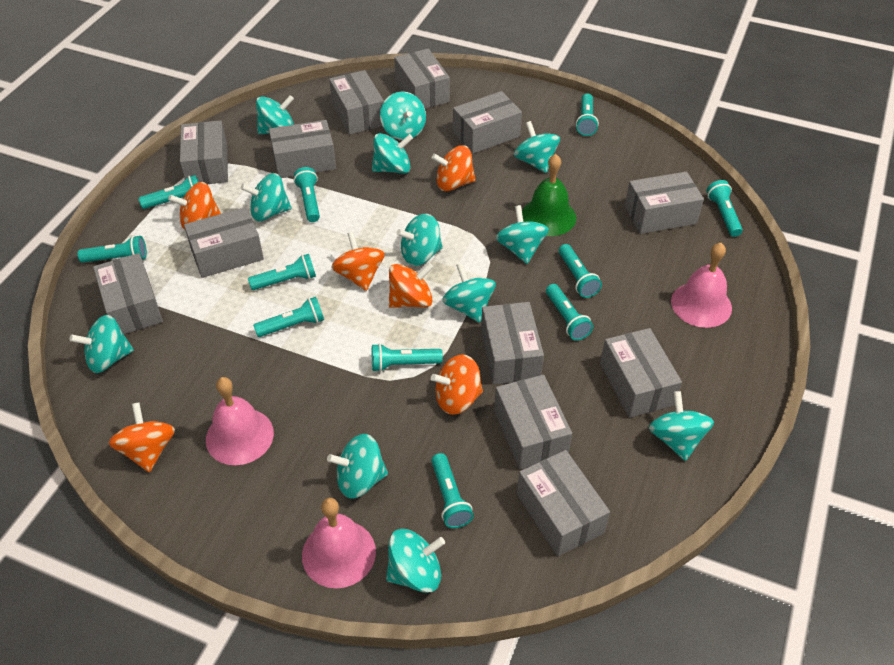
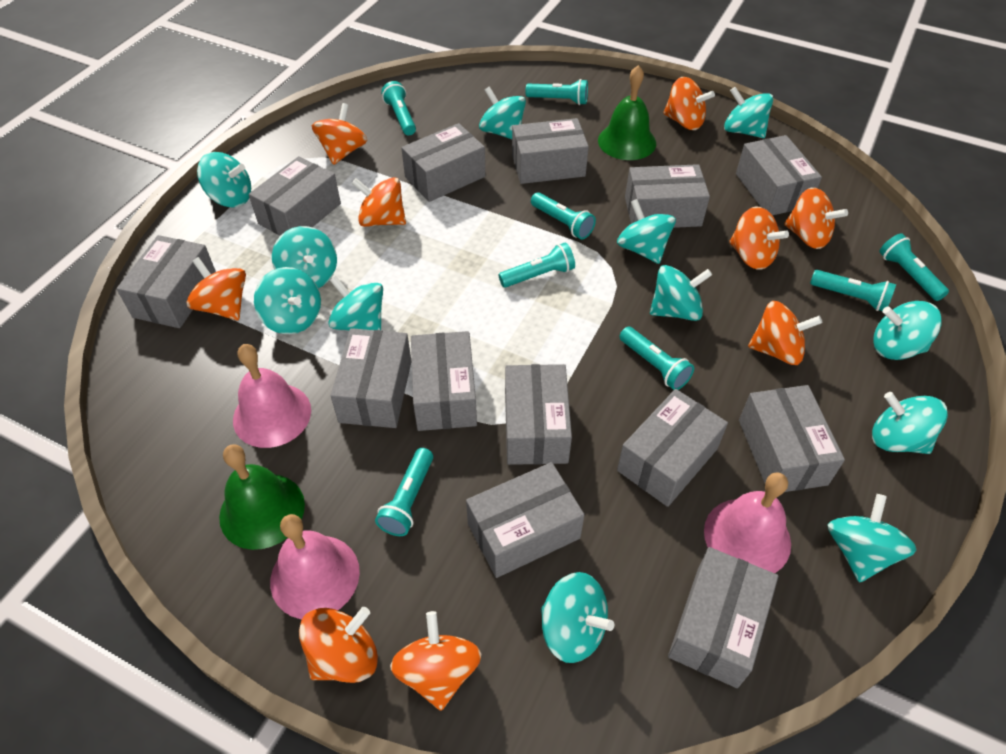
green bell: 1 -> 2
grey box: 12 -> 13
orange spinning top: 6 -> 9
turquoise flashlight: 11 -> 8

